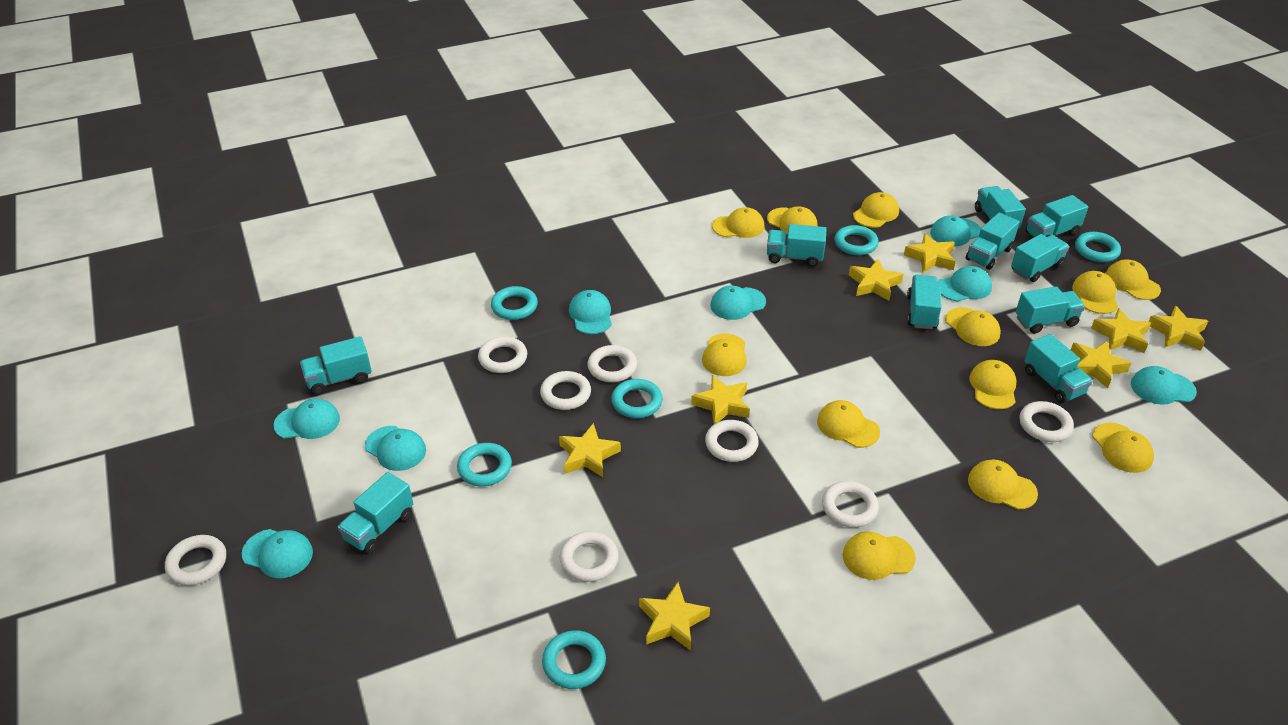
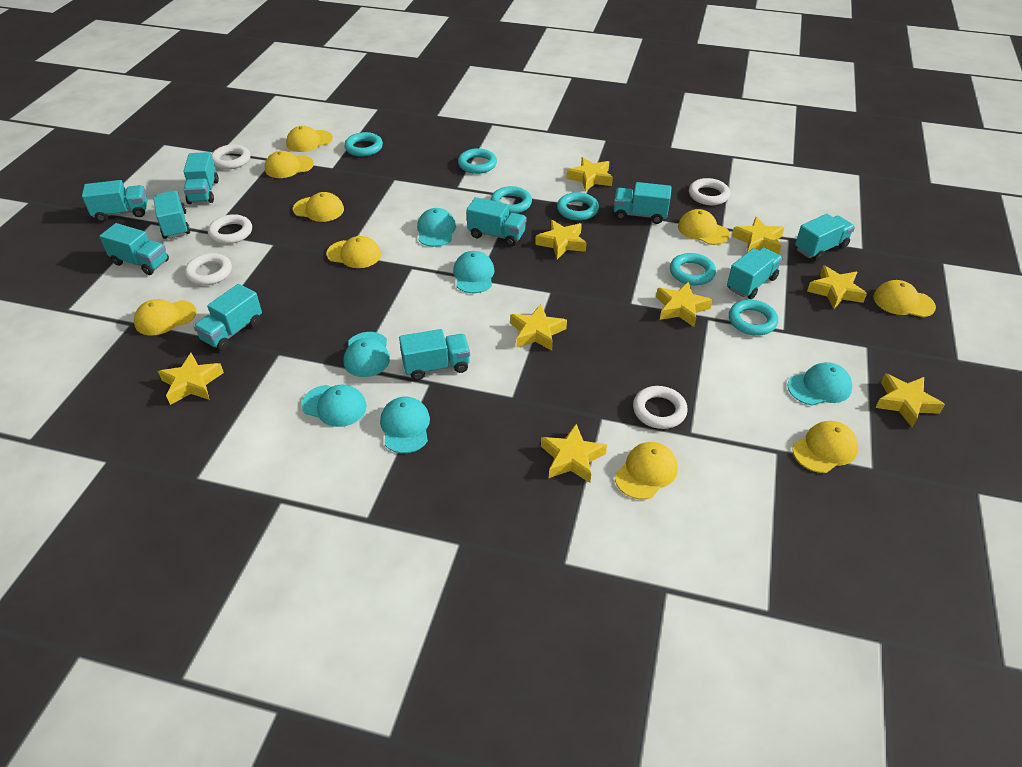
turquoise cap: 8 -> 6
white ring: 8 -> 5
yellow cap: 12 -> 9
yellow star: 8 -> 9

